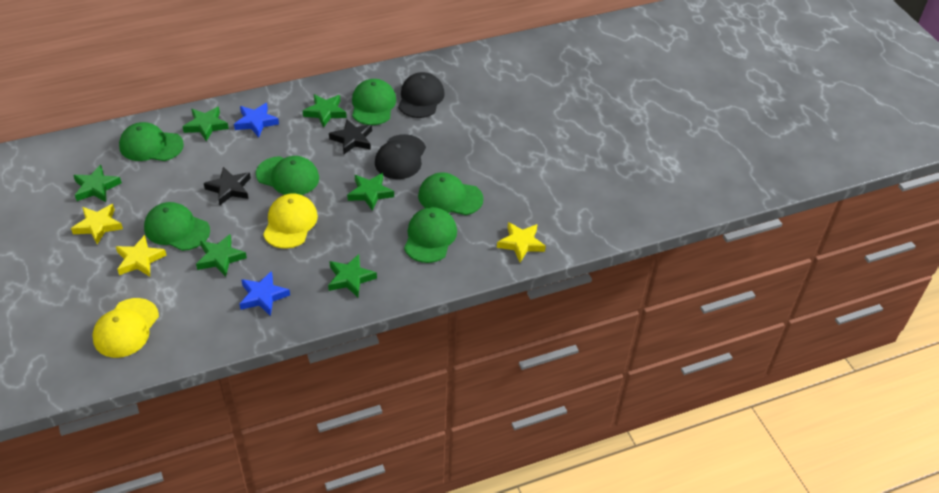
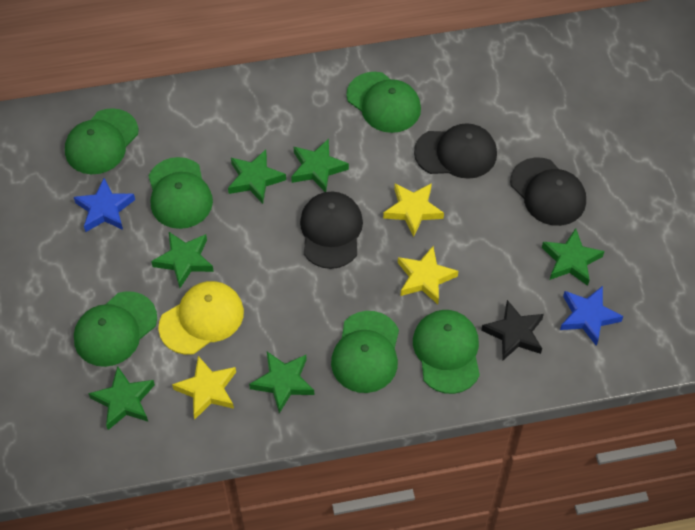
black cap: 2 -> 3
black star: 2 -> 1
yellow cap: 2 -> 1

